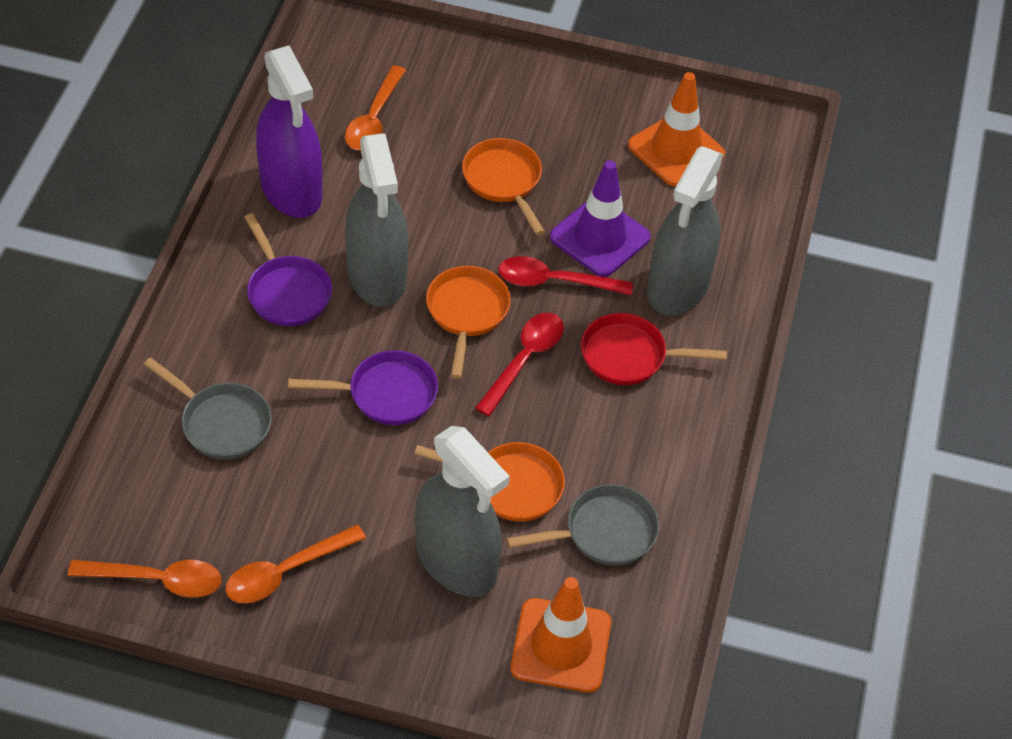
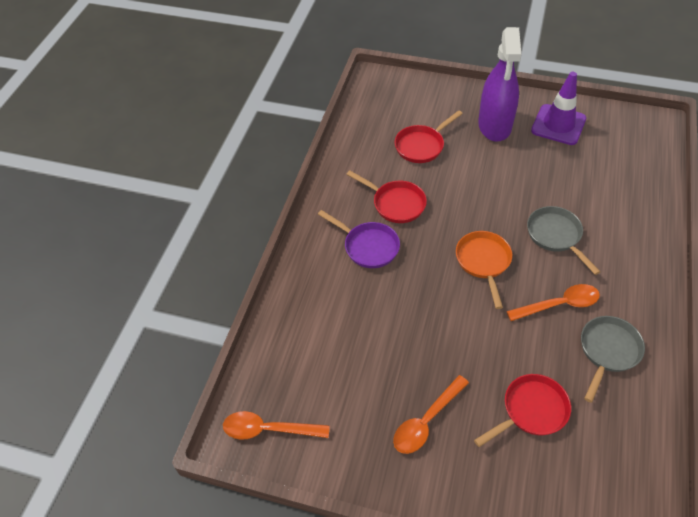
grey spray bottle: 3 -> 0
orange pan: 3 -> 1
orange traffic cone: 2 -> 0
purple pan: 2 -> 1
red pan: 1 -> 3
red spoon: 2 -> 0

